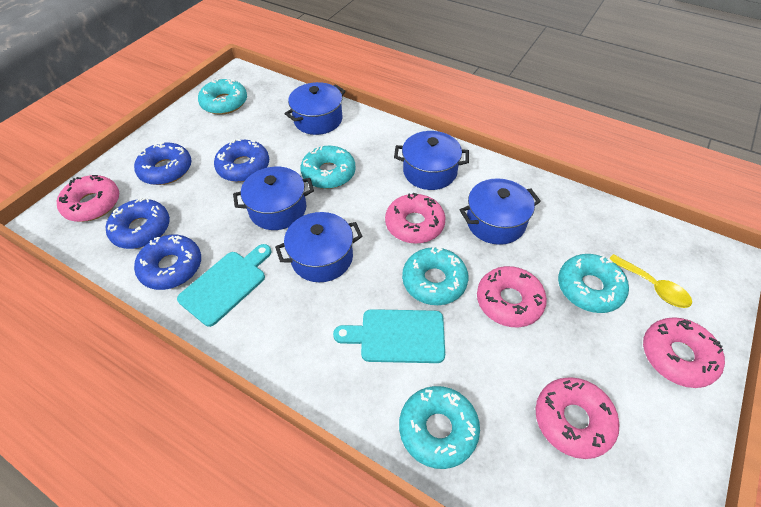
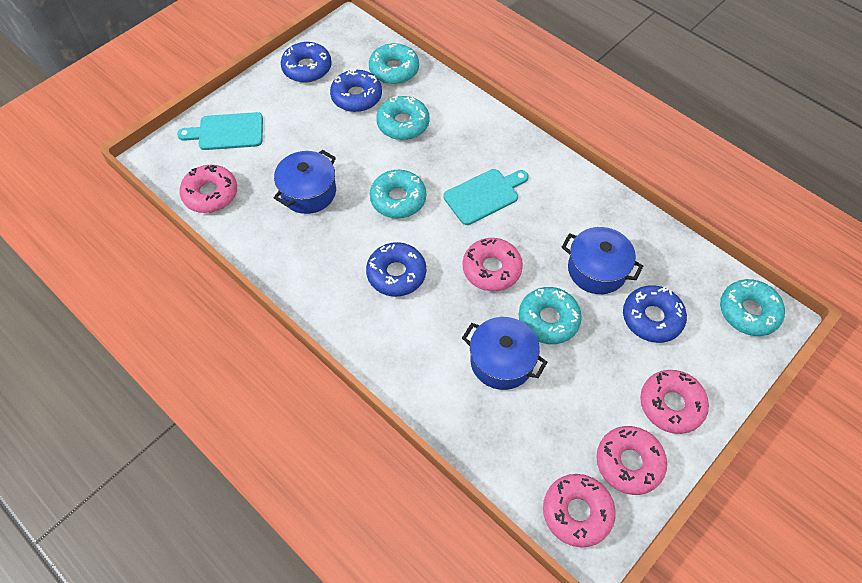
blue pot: 5 -> 3
yellow spoon: 1 -> 0

